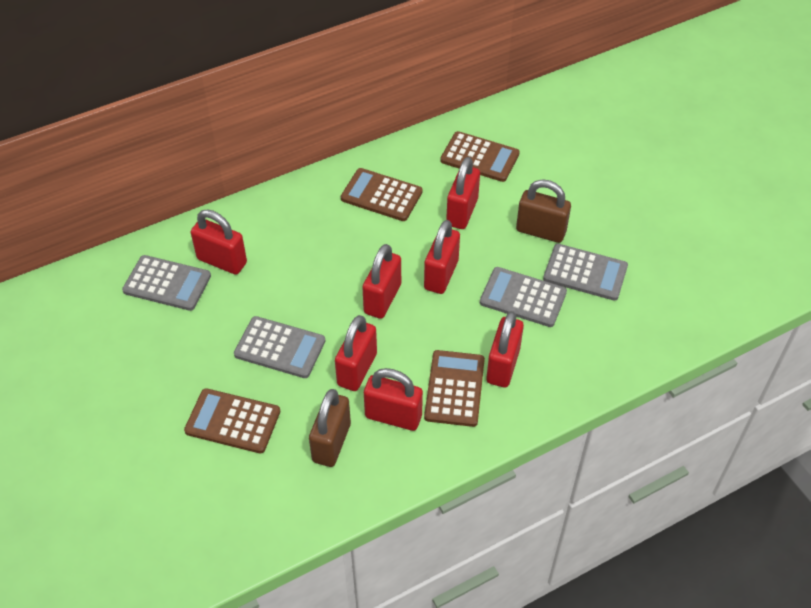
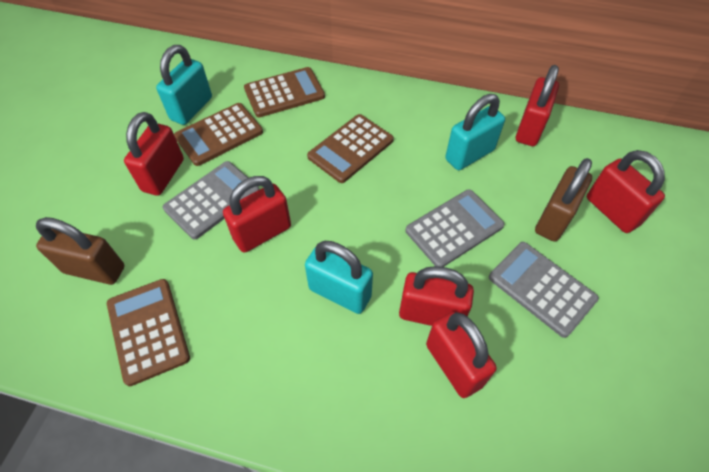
grey calculator: 4 -> 3
red padlock: 7 -> 6
turquoise padlock: 0 -> 3

